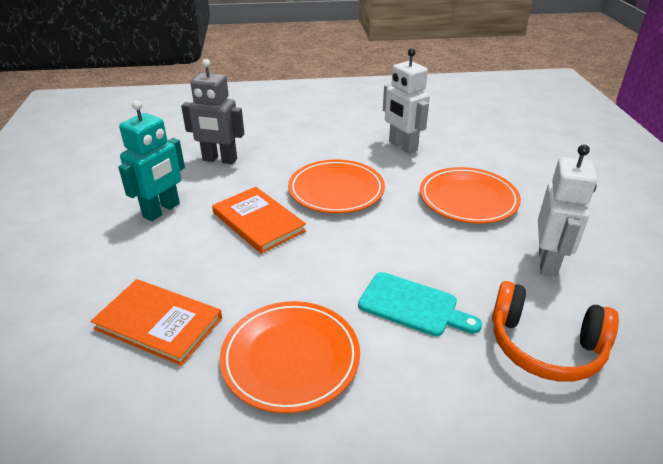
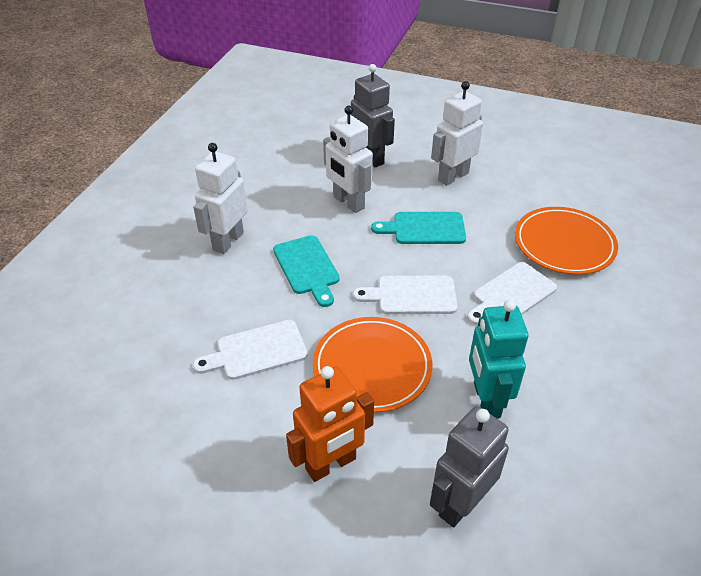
grey robot: 1 -> 2
orange book: 2 -> 0
orange headphones: 1 -> 0
orange plate: 3 -> 2
orange robot: 0 -> 1
turquoise cutting board: 1 -> 2
white cutting board: 0 -> 3
white robot: 2 -> 3

